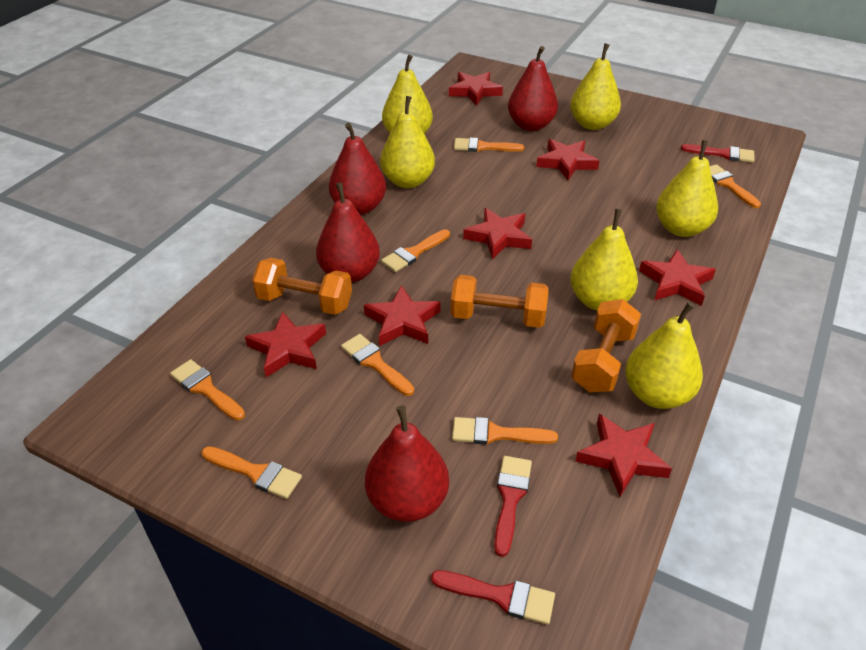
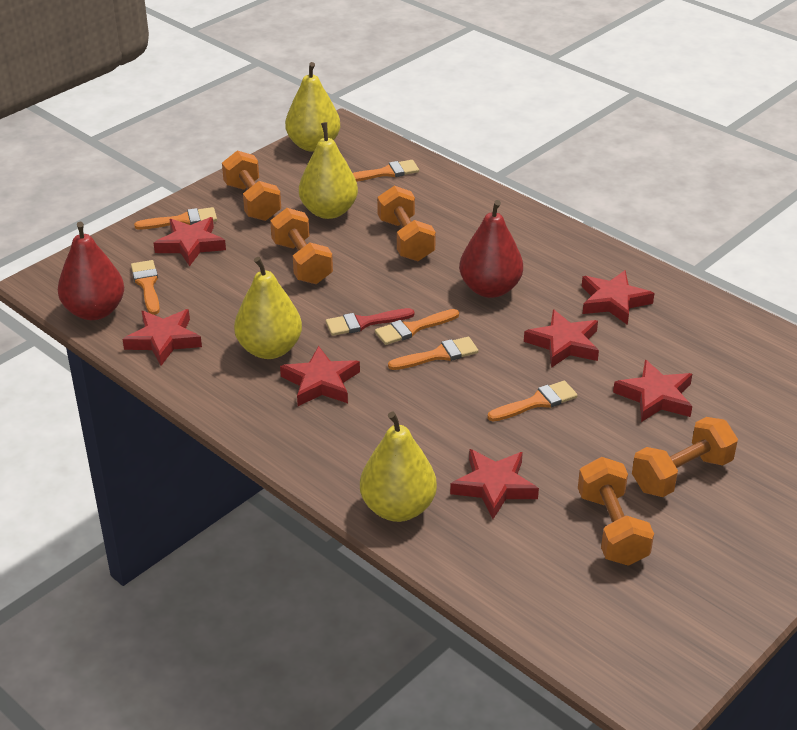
orange brush: 7 -> 6
orange dumbbell: 3 -> 5
red brush: 3 -> 1
red pear: 4 -> 2
yellow pear: 6 -> 4

